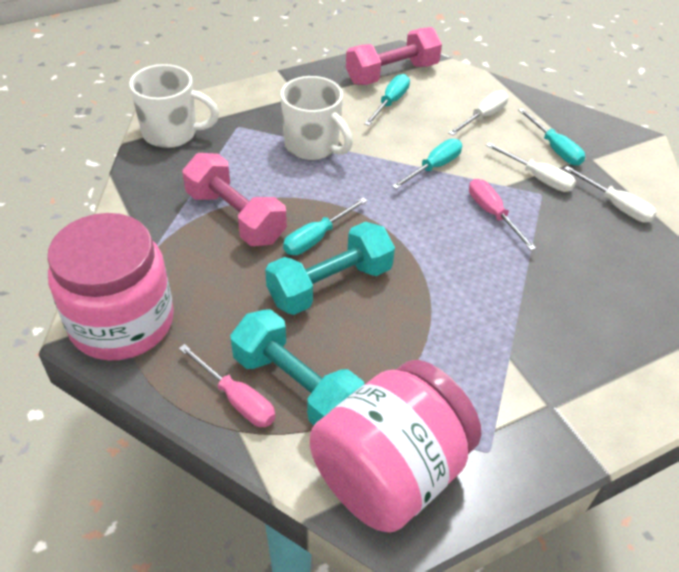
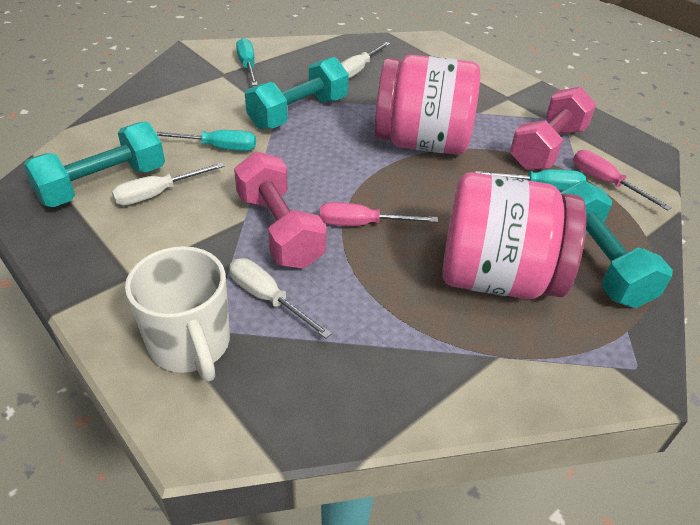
turquoise dumbbell: 2 -> 3
turquoise screwdriver: 4 -> 3
white mug: 2 -> 1

